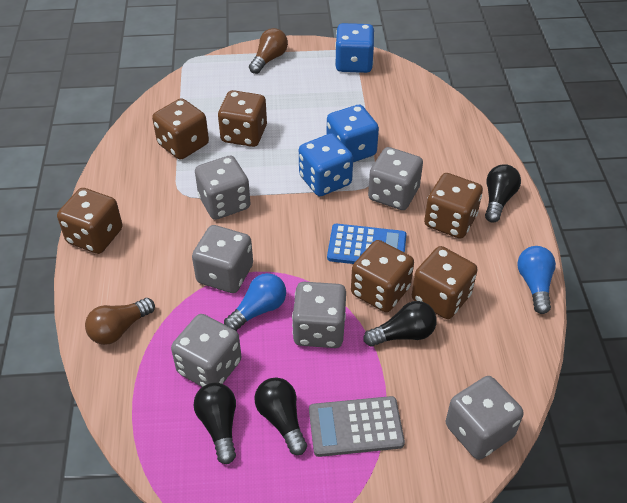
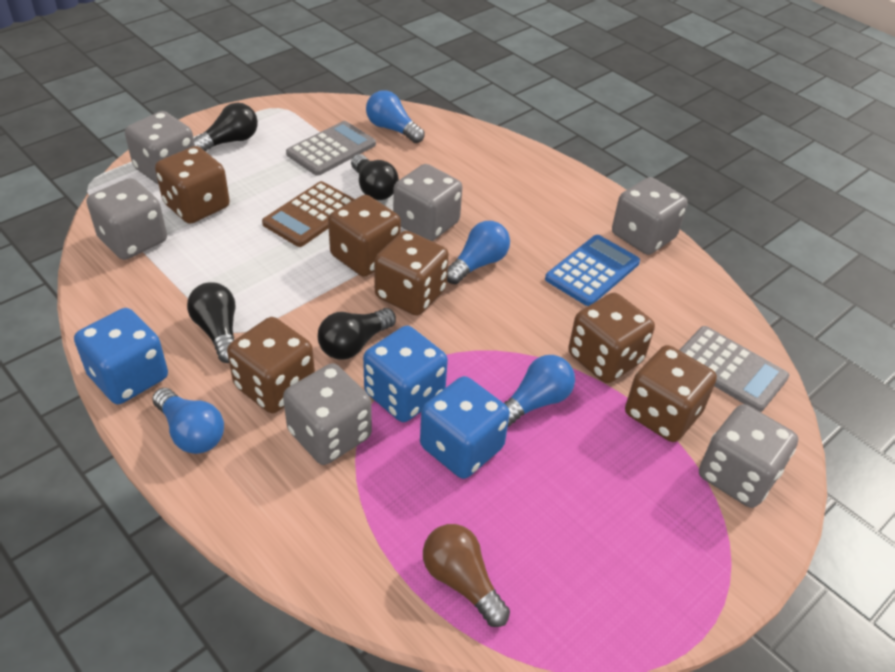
blue light bulb: 2 -> 4
brown calculator: 0 -> 1
brown light bulb: 2 -> 1
grey calculator: 1 -> 2

